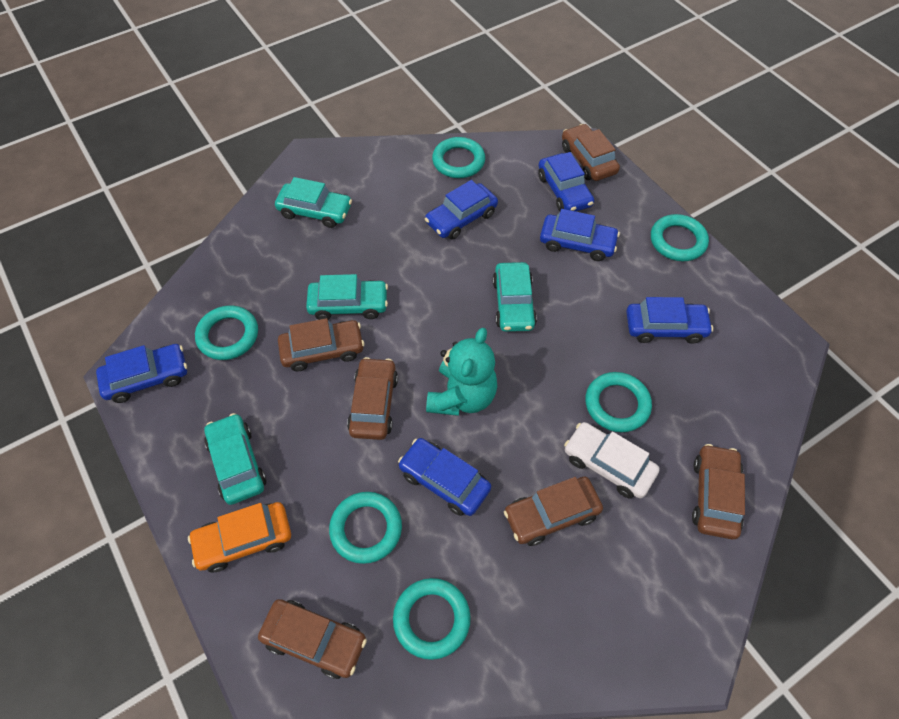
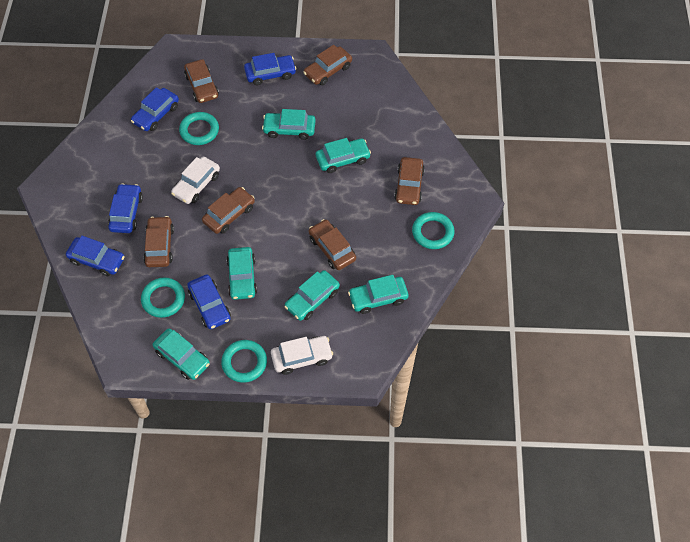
blue car: 6 -> 5
orange car: 1 -> 0
turquoise car: 4 -> 6
turquoise ring: 6 -> 4
turquoise teddy bear: 1 -> 0
white car: 1 -> 2

